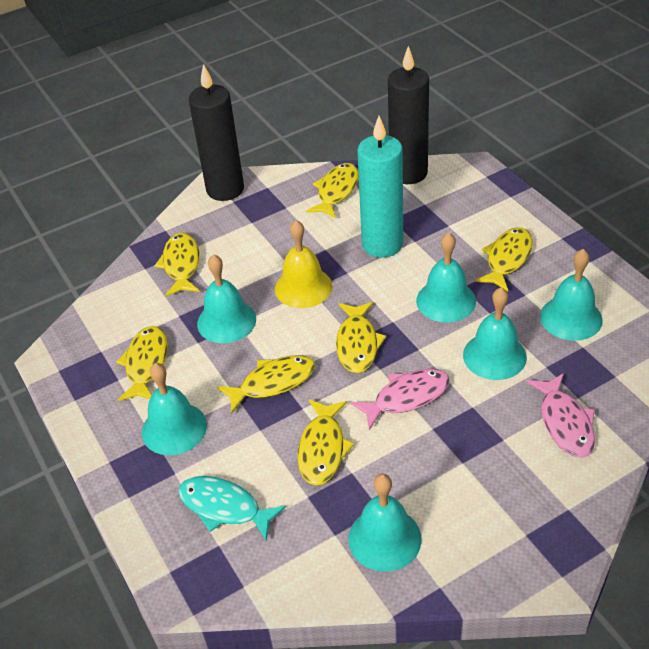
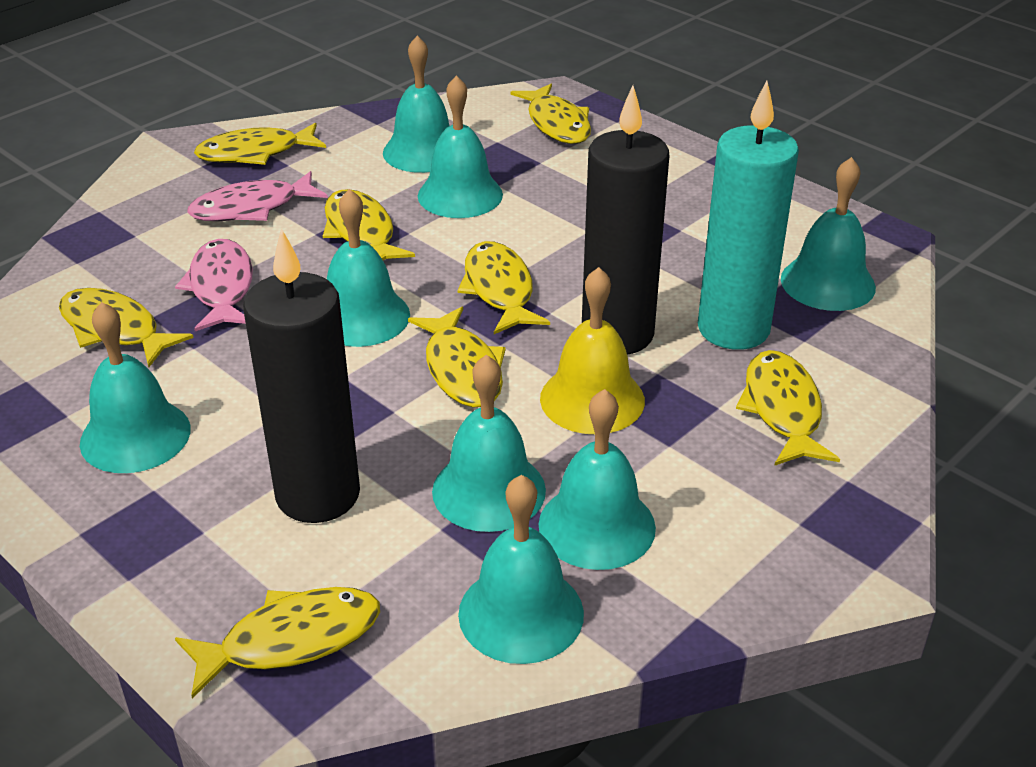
turquoise bell: 6 -> 8
turquoise fish: 1 -> 0
yellow fish: 7 -> 8

